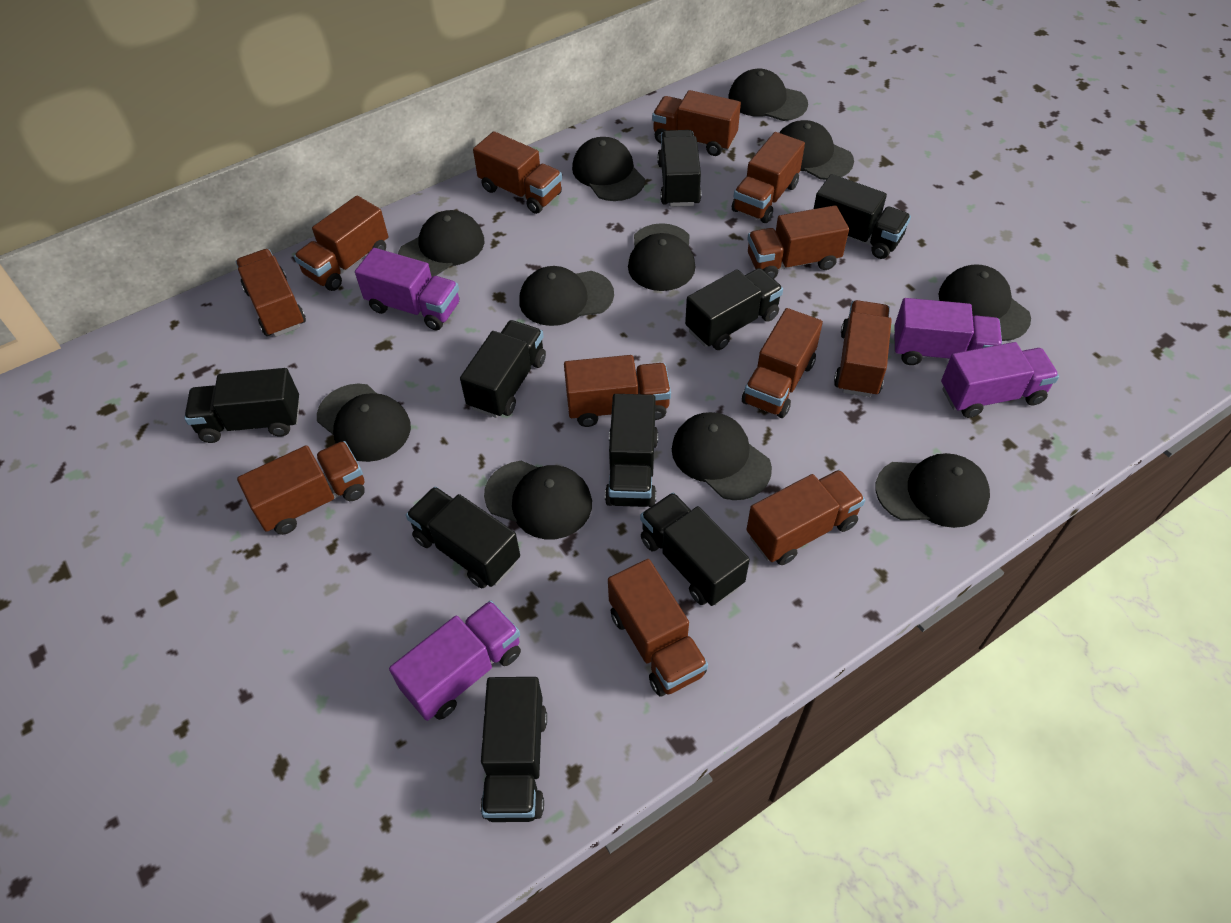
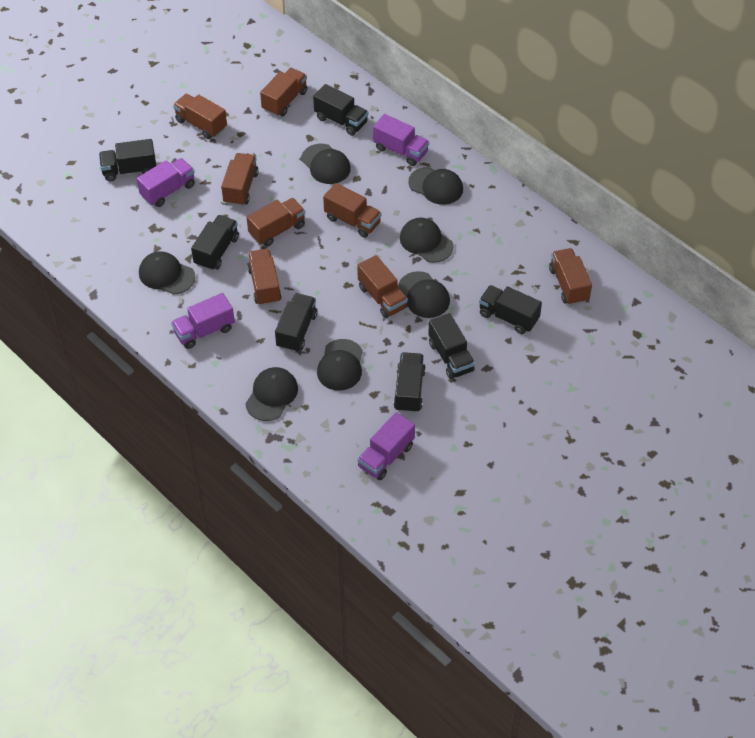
black cap: 11 -> 7
black truck: 9 -> 7
brown truck: 12 -> 8

